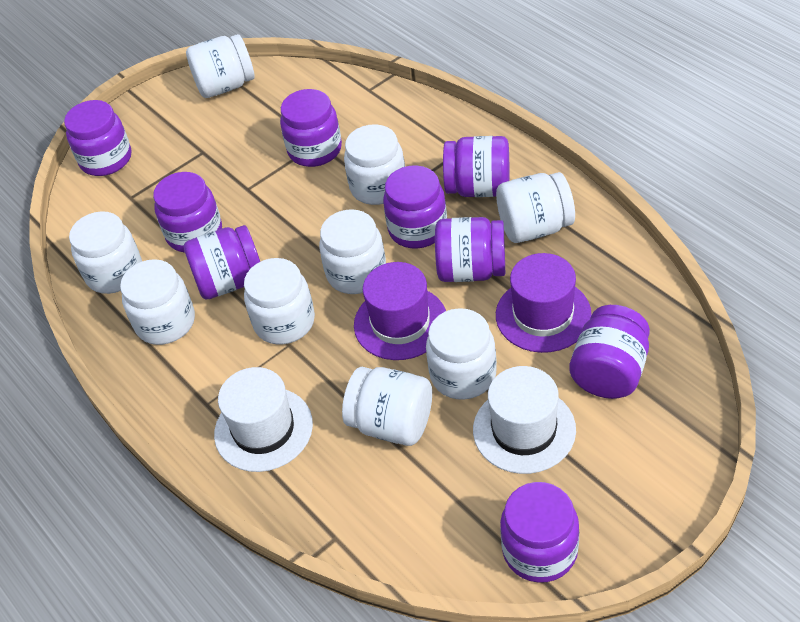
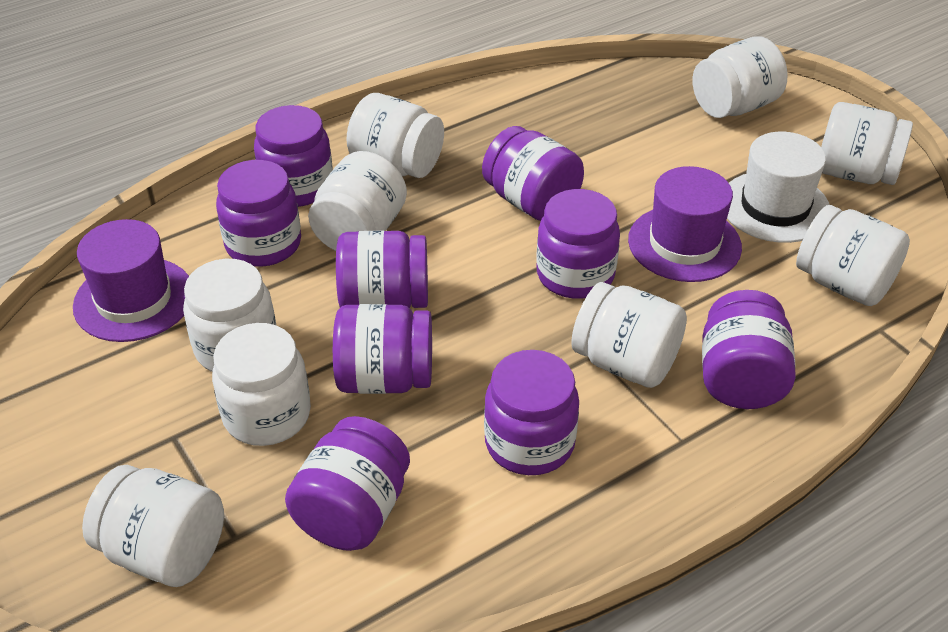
white hat: 2 -> 1

